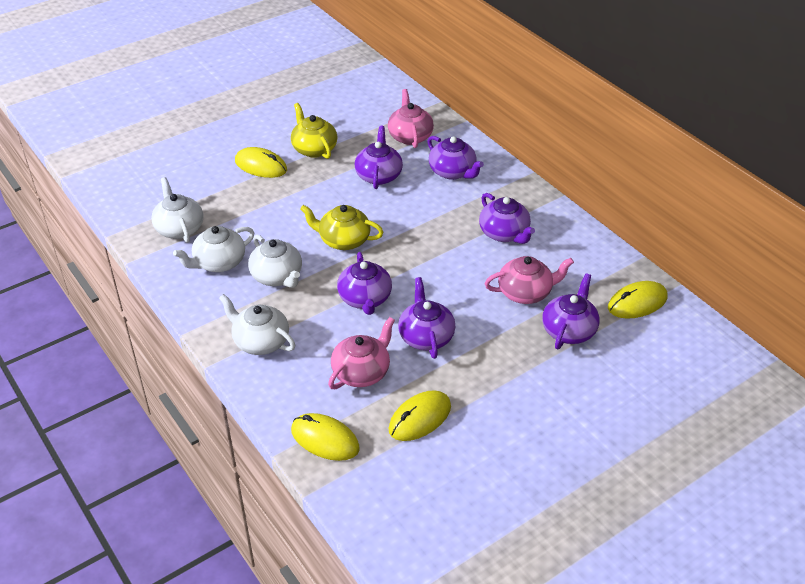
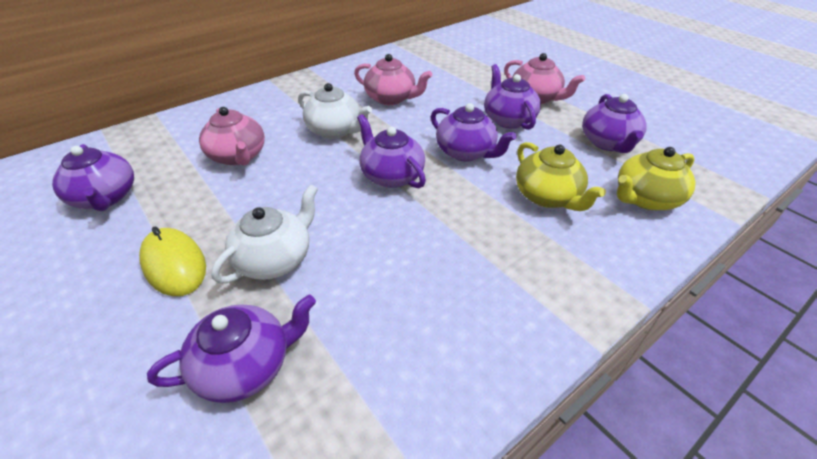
white teapot: 4 -> 2
yellow mouse: 4 -> 1

